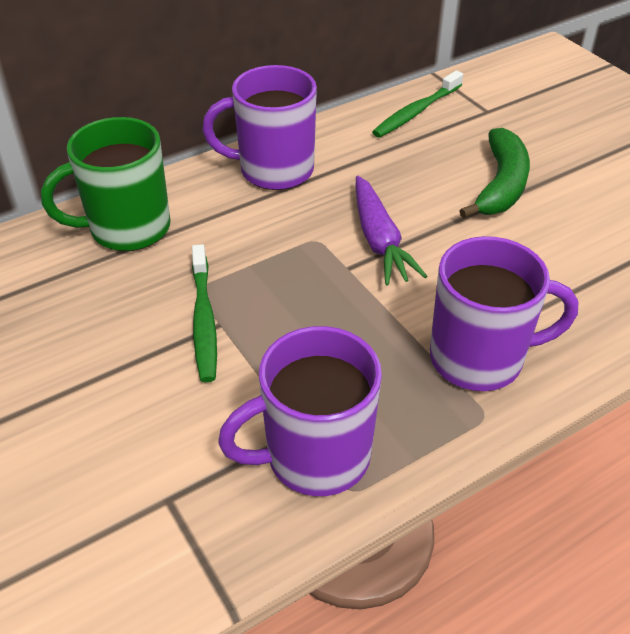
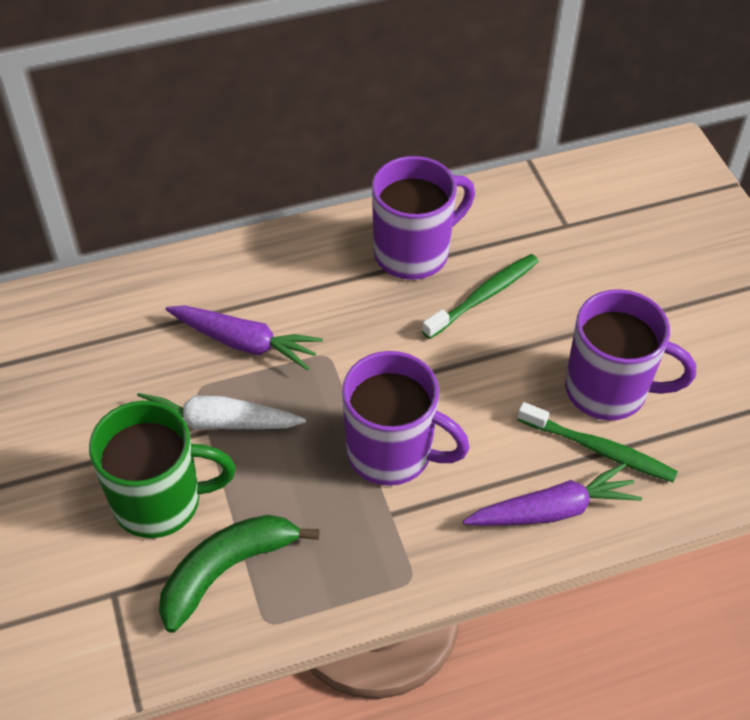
purple carrot: 1 -> 2
white carrot: 0 -> 1

